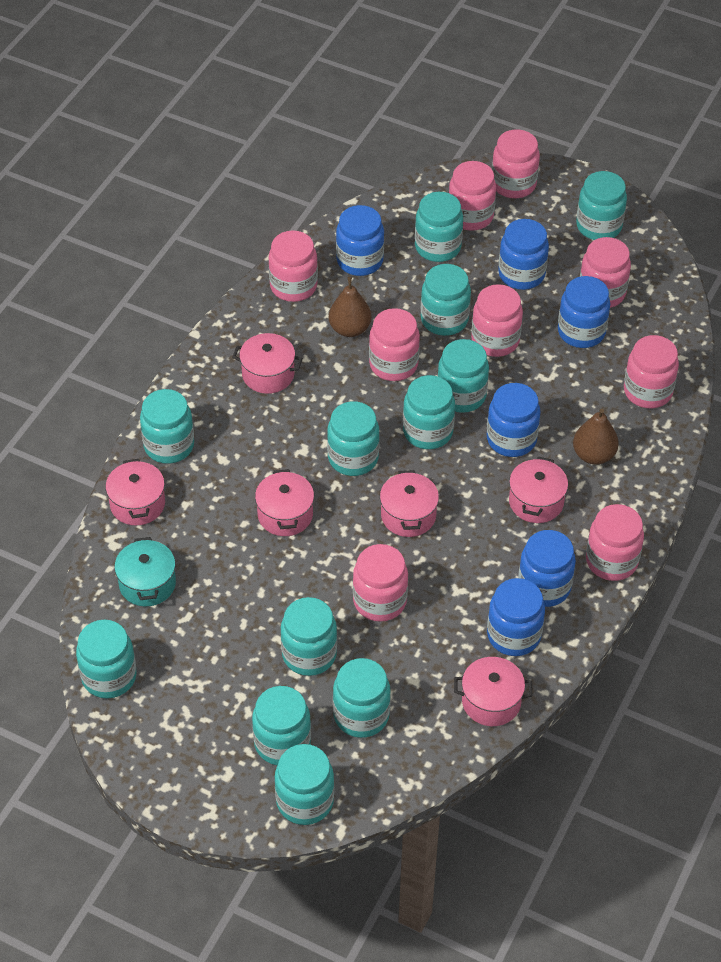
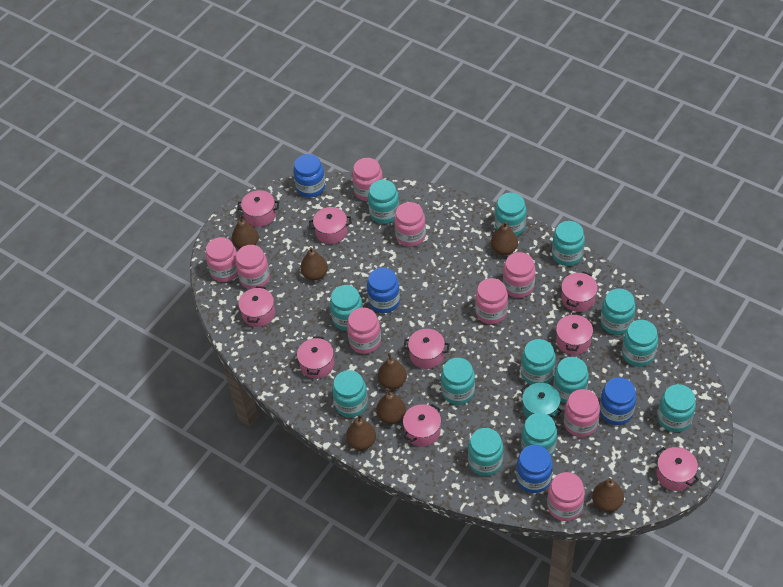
blue jar: 6 -> 4
brown pear: 2 -> 7
pink pot: 6 -> 9
turquoise jar: 12 -> 13

